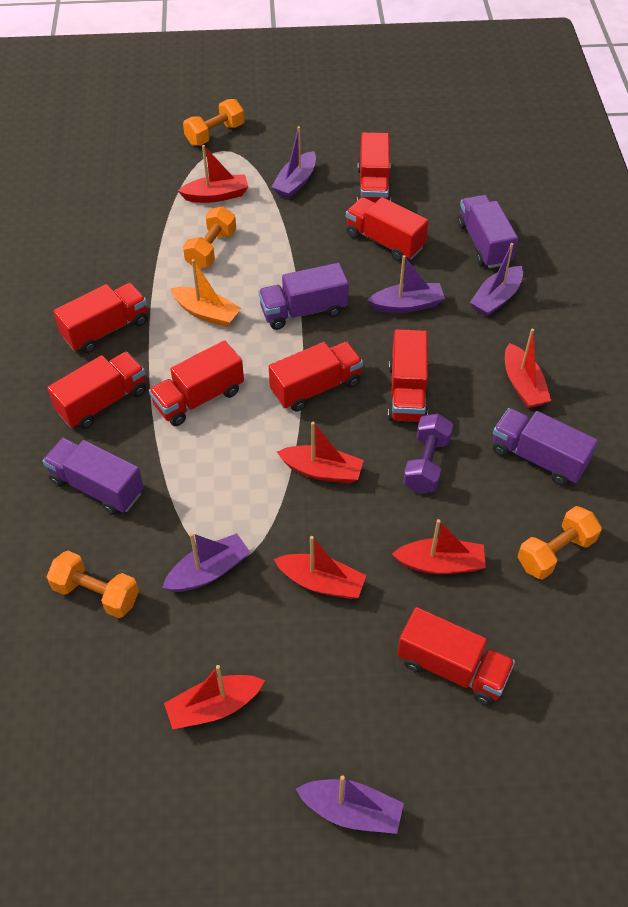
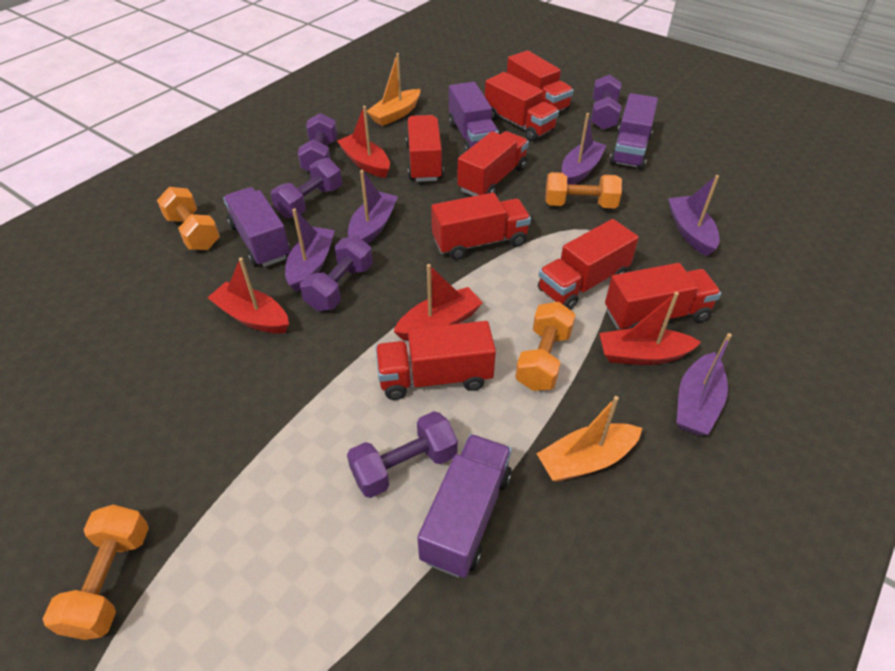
orange boat: 1 -> 2
purple dumbbell: 1 -> 5
red boat: 6 -> 4

